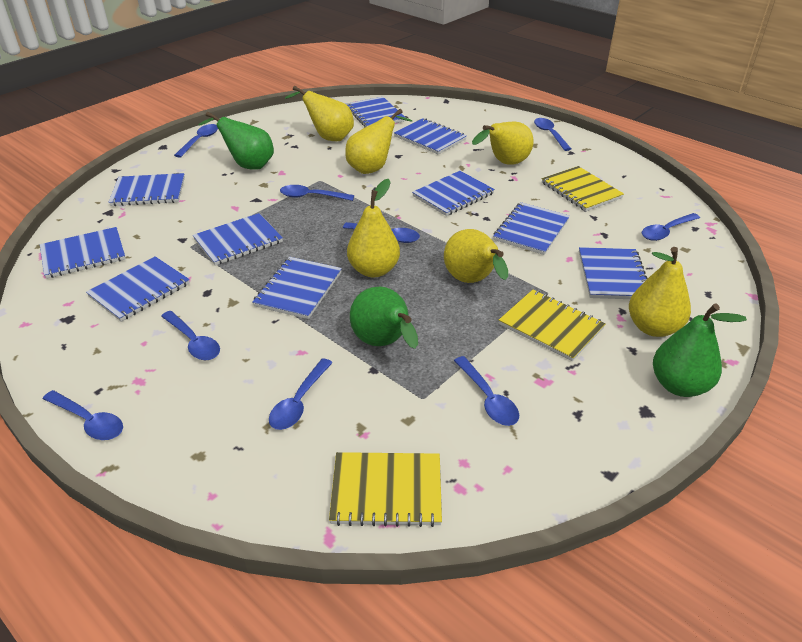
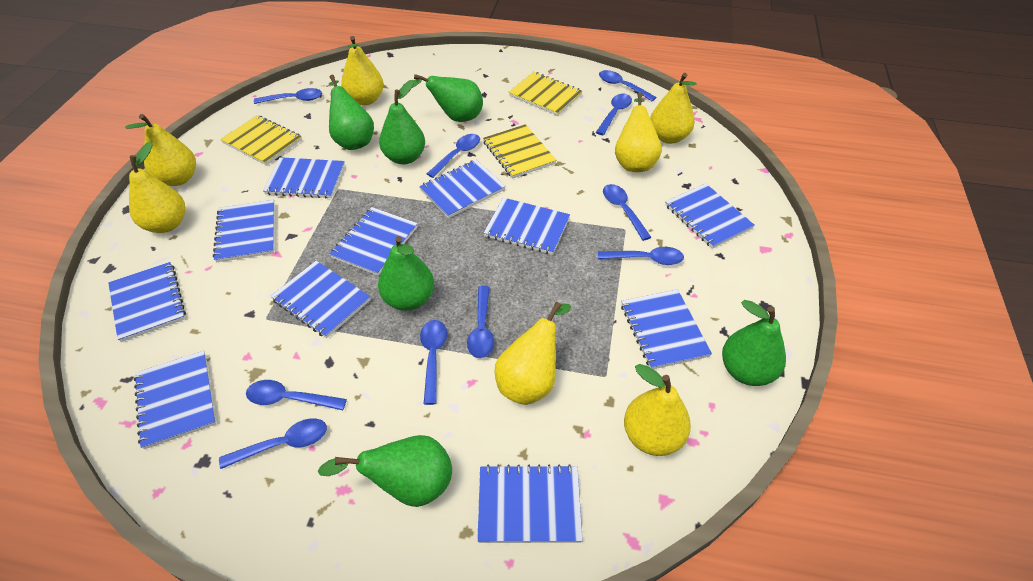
blue notebook: 10 -> 11
blue spoon: 9 -> 10
green pear: 3 -> 6
yellow pear: 6 -> 7

